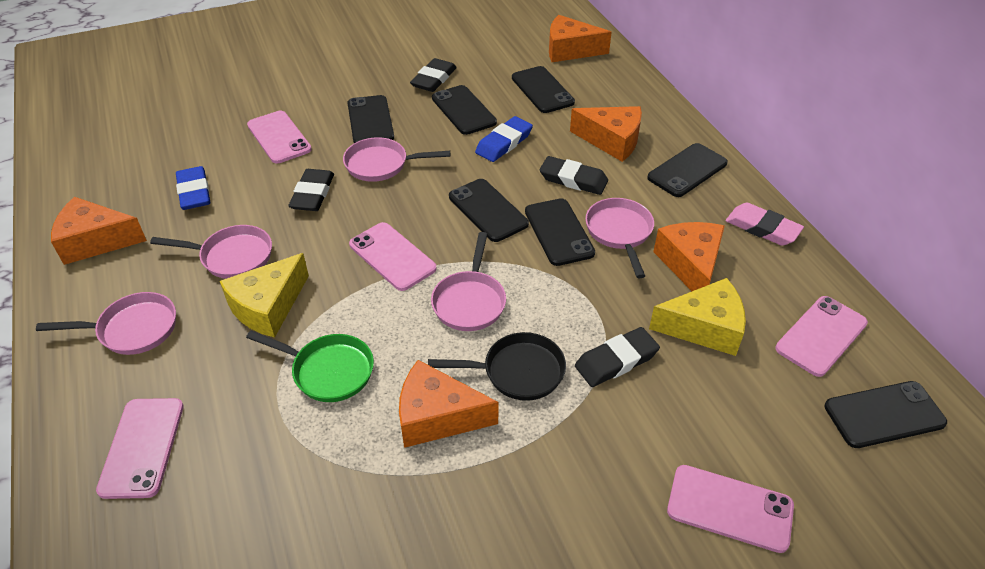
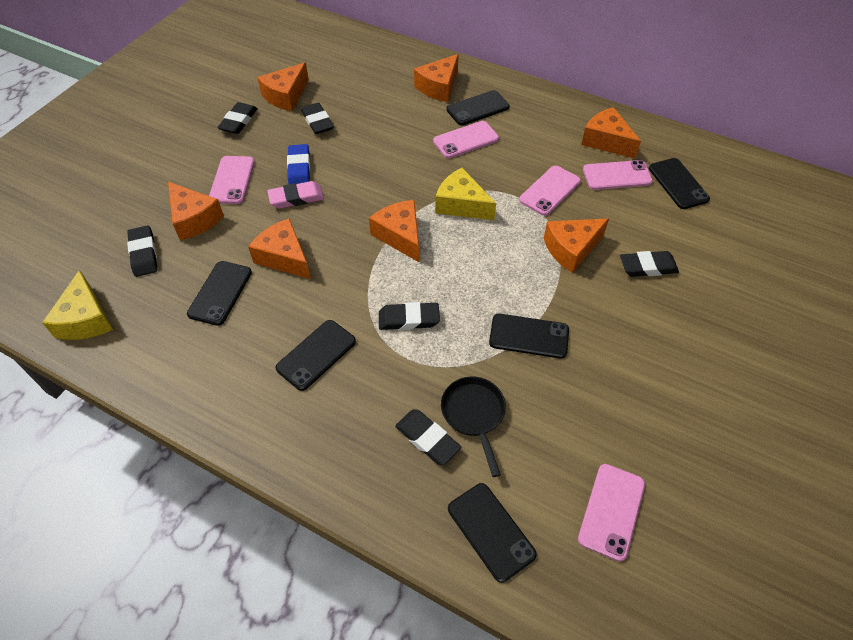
black eraser: 4 -> 6
black phone: 7 -> 6
blue eraser: 2 -> 1
green pan: 1 -> 0
orange cheese: 5 -> 7
pink pan: 5 -> 0

